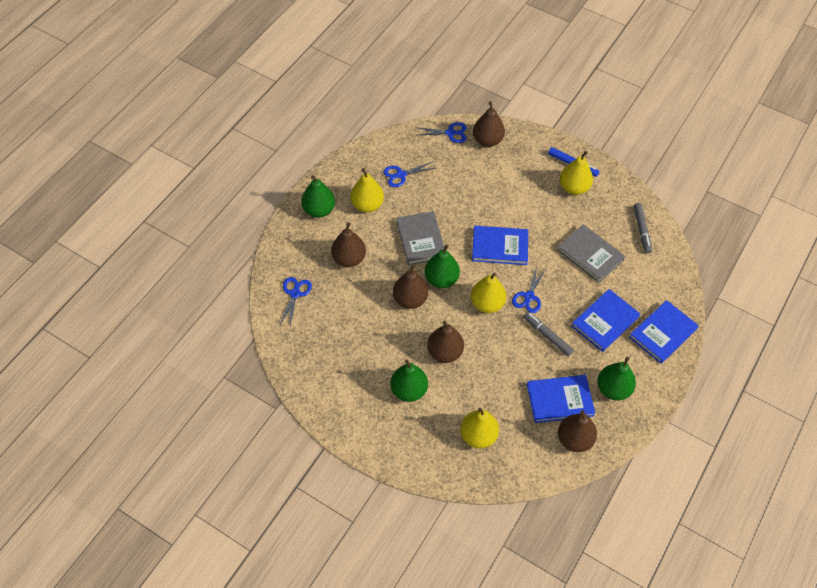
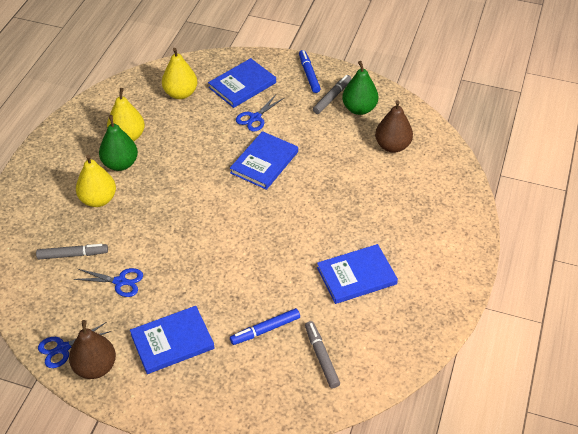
blue marker: 1 -> 2
blue scissors: 4 -> 3
brown pear: 5 -> 2
green pear: 4 -> 2
grey book: 2 -> 0
grey marker: 2 -> 3
yellow pear: 4 -> 3

